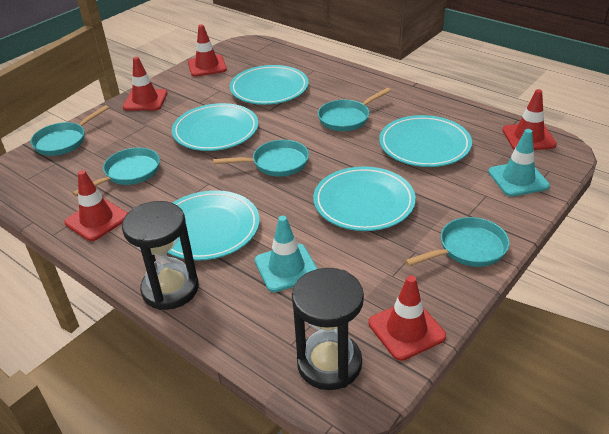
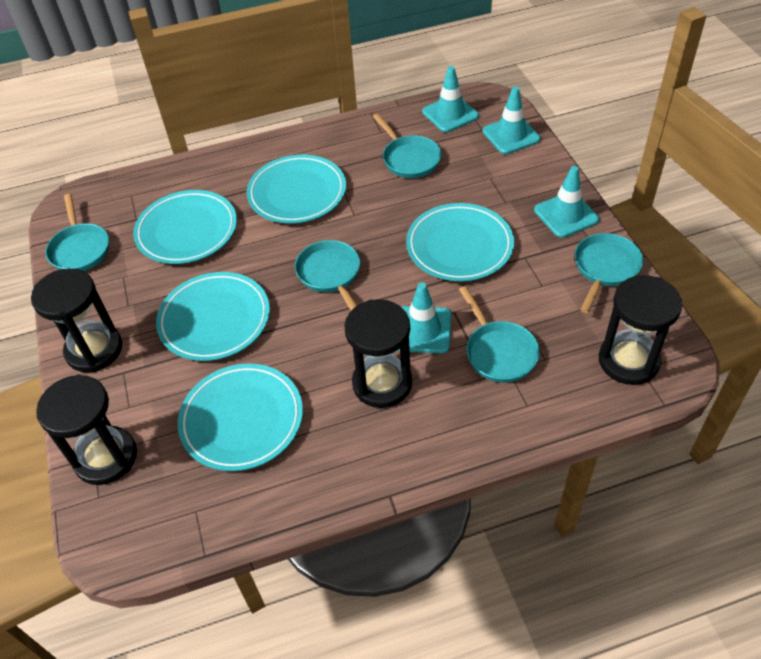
black hourglass: 2 -> 4
red traffic cone: 5 -> 0
turquoise traffic cone: 2 -> 4

